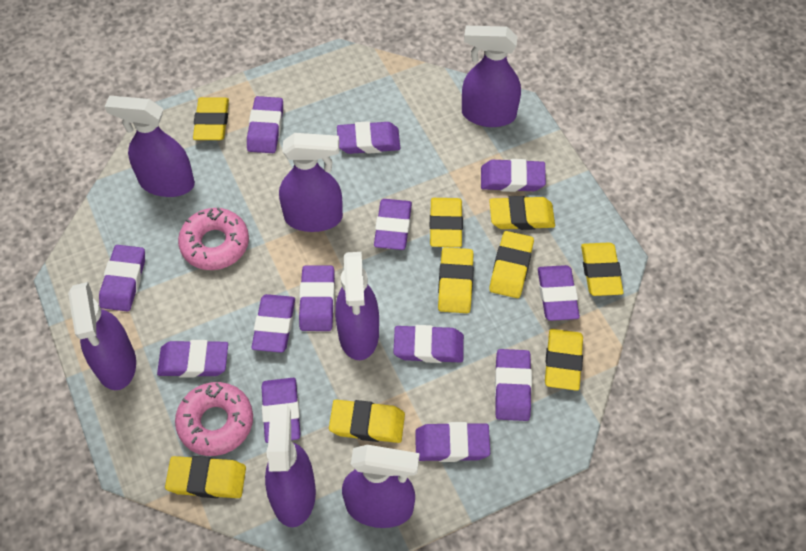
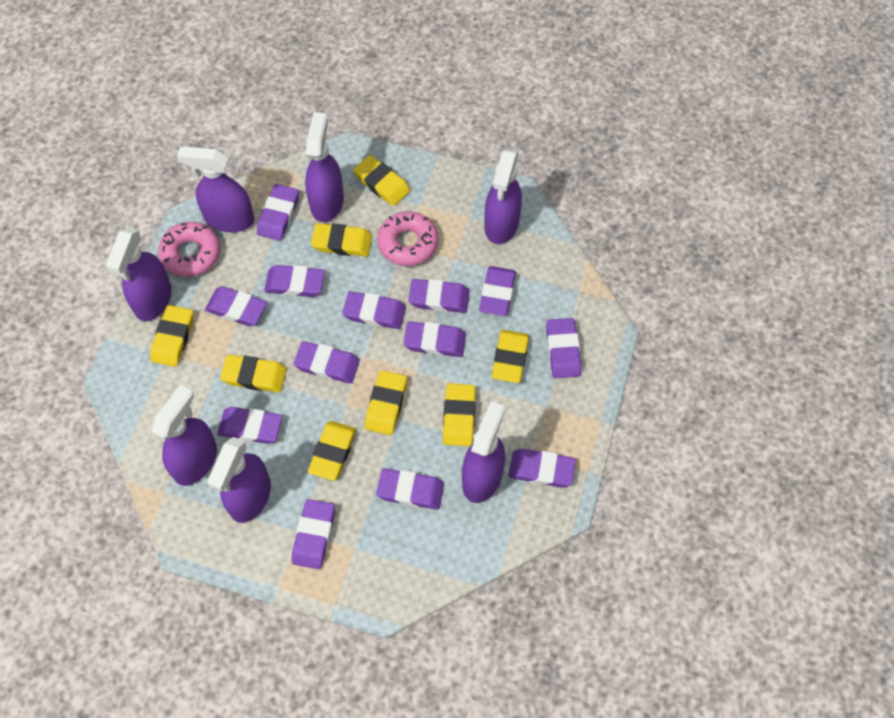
yellow eraser: 9 -> 8

